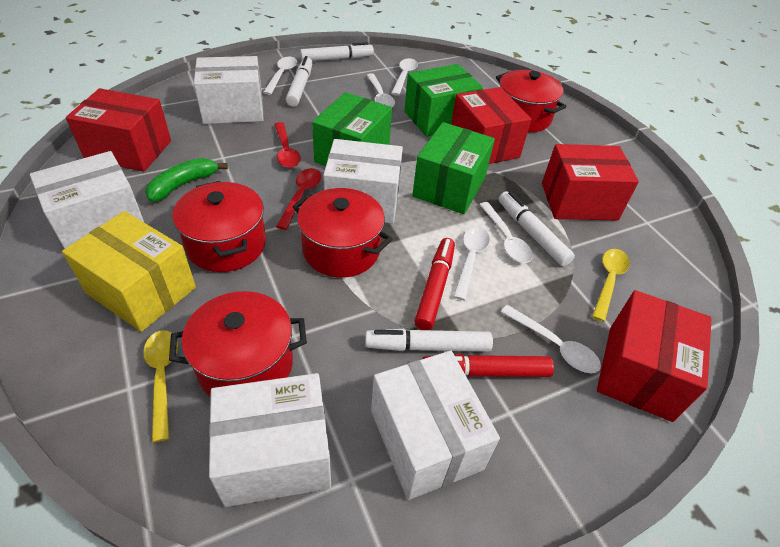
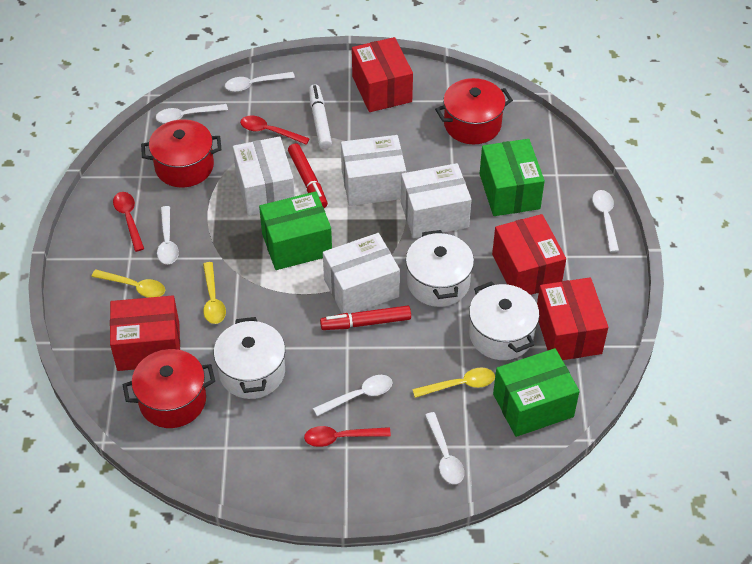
green banana: 1 -> 0
red pot: 4 -> 3
red spoon: 2 -> 3
white box: 5 -> 4
white marker: 4 -> 1
white pot: 0 -> 3
yellow box: 1 -> 0
yellow spoon: 2 -> 3

